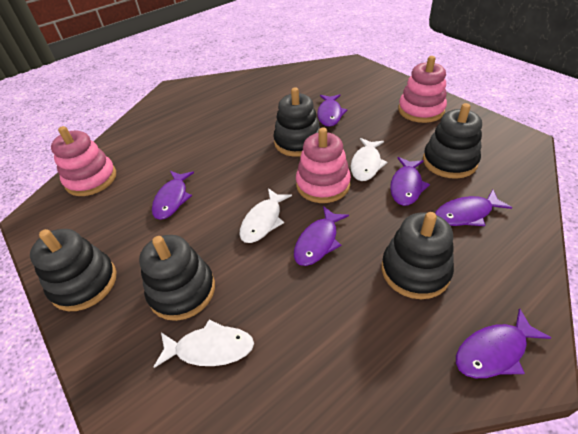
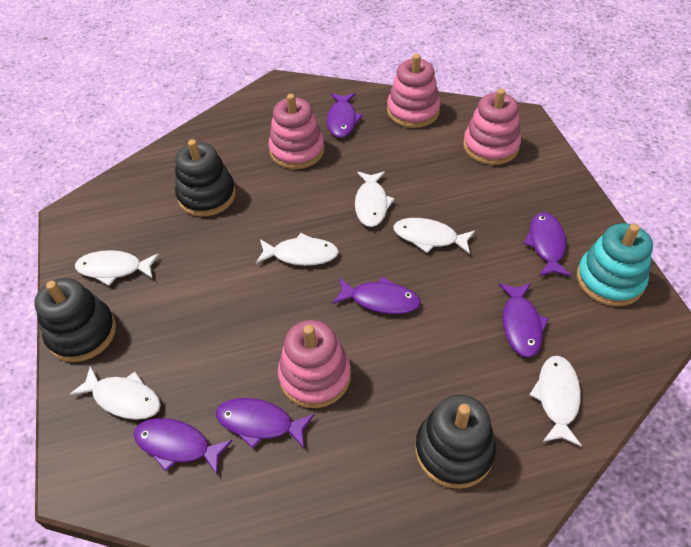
black stacking toy: 5 -> 3
pink stacking toy: 3 -> 4
turquoise stacking toy: 0 -> 1
white fish: 3 -> 6

